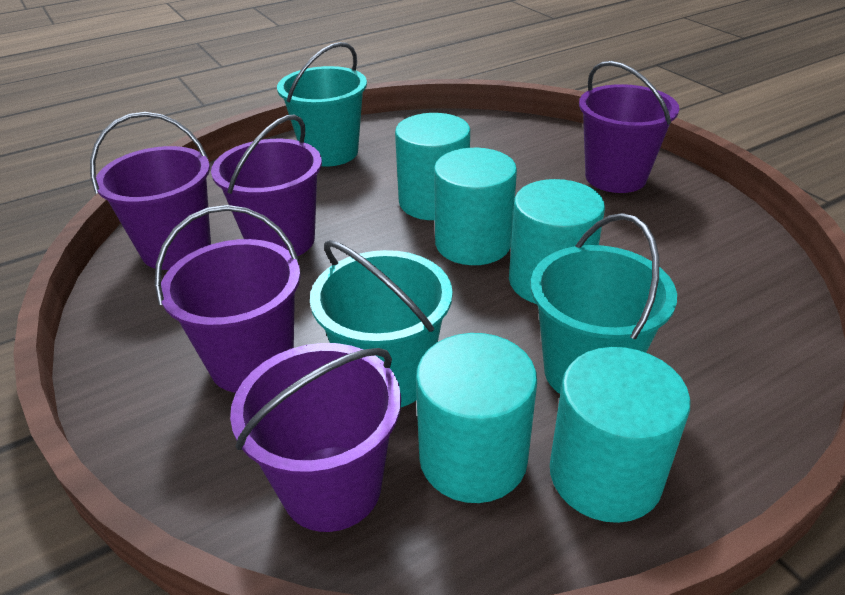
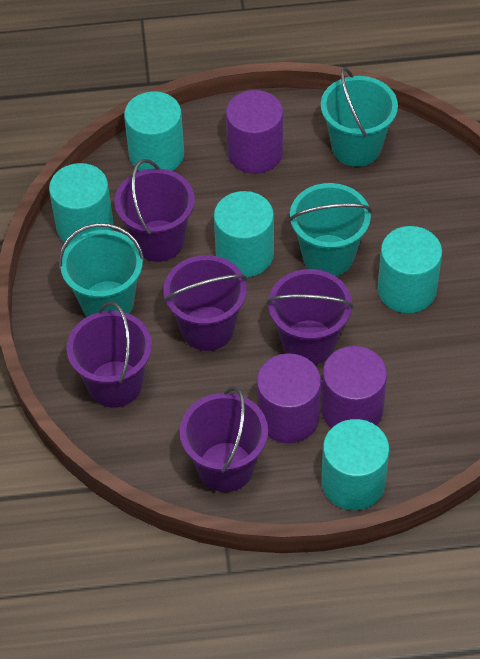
purple cylinder: 0 -> 3

